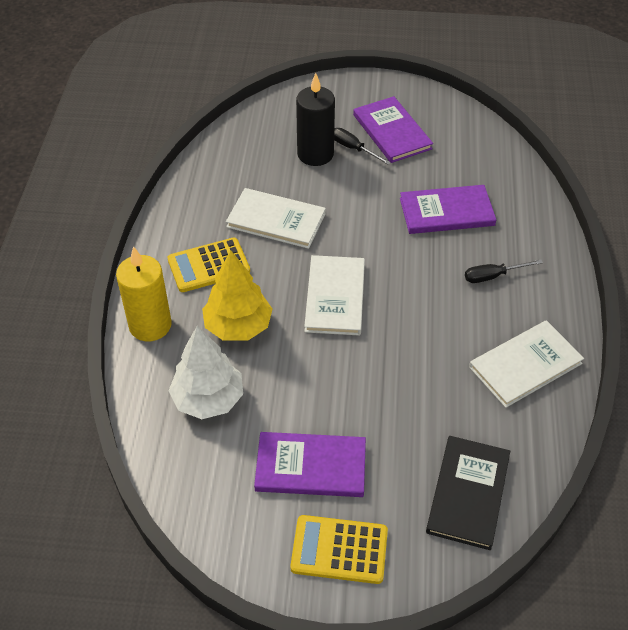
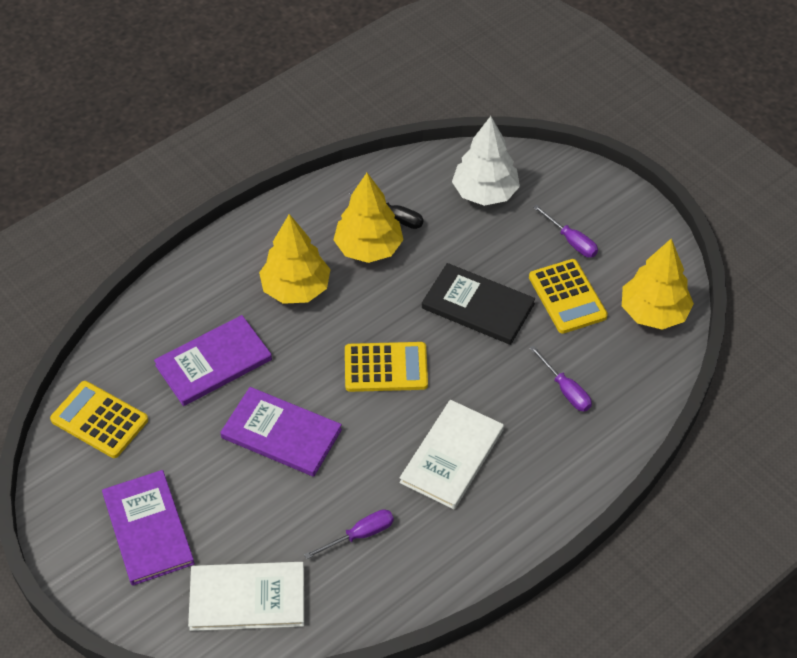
black candle: 1 -> 0
black screwdriver: 2 -> 1
purple screwdriver: 0 -> 3
white book: 3 -> 2
yellow calculator: 2 -> 3
yellow candle: 1 -> 0
yellow tree: 1 -> 3

